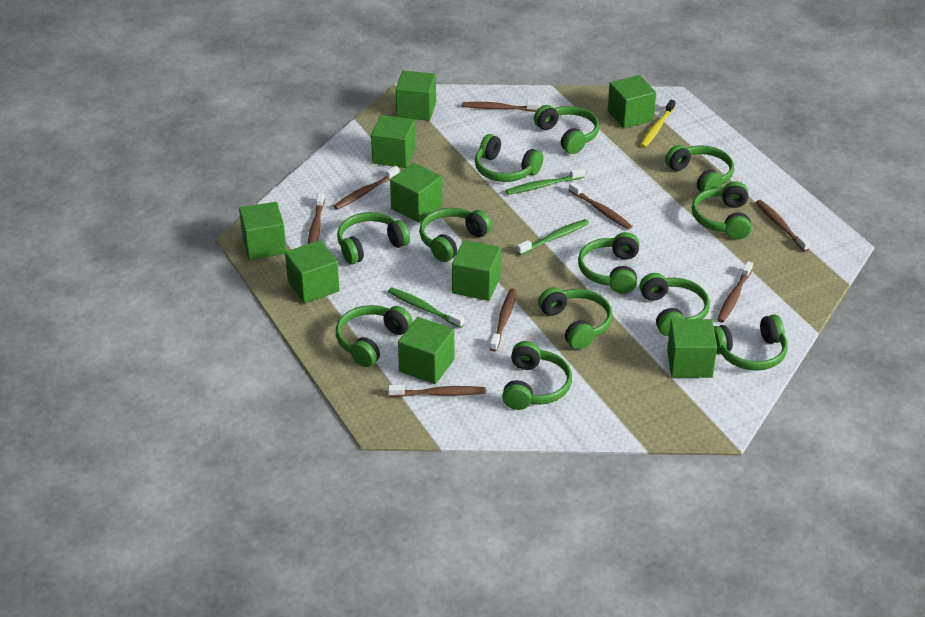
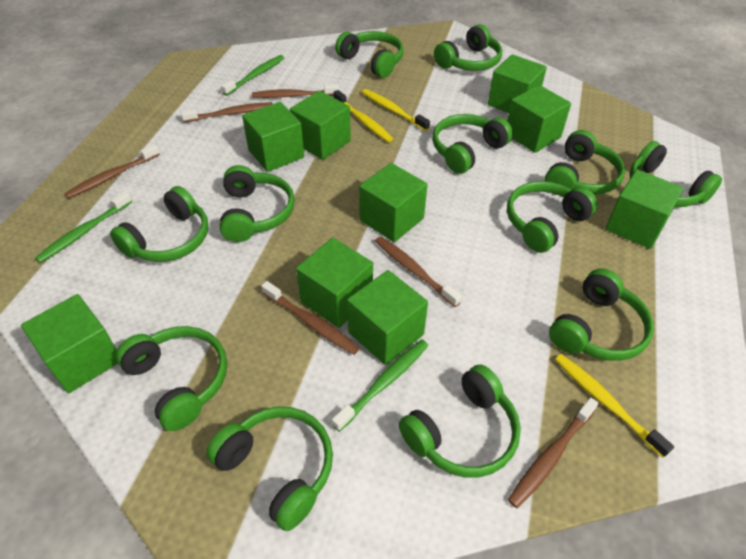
brown toothbrush: 8 -> 6
yellow toothbrush: 1 -> 3

